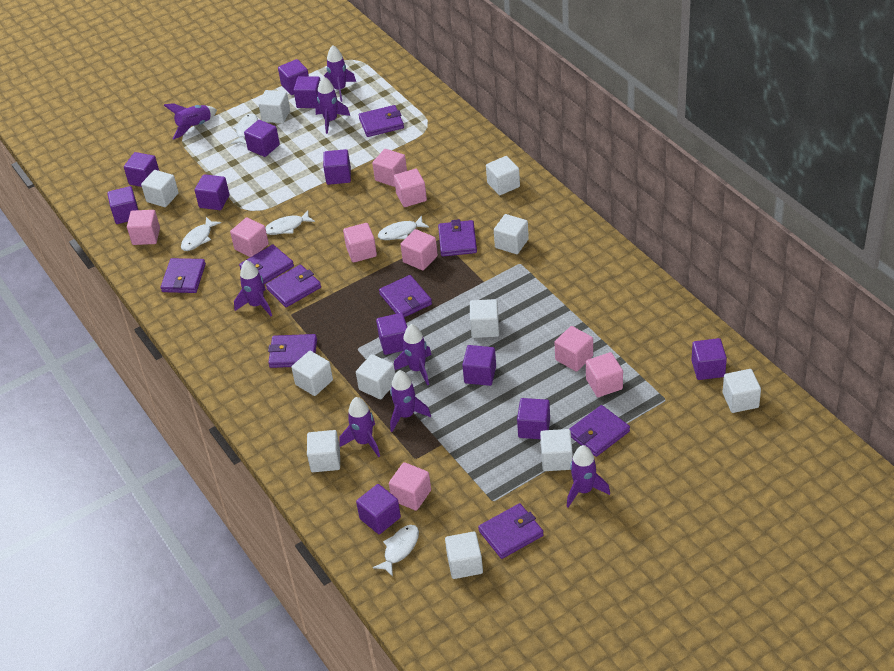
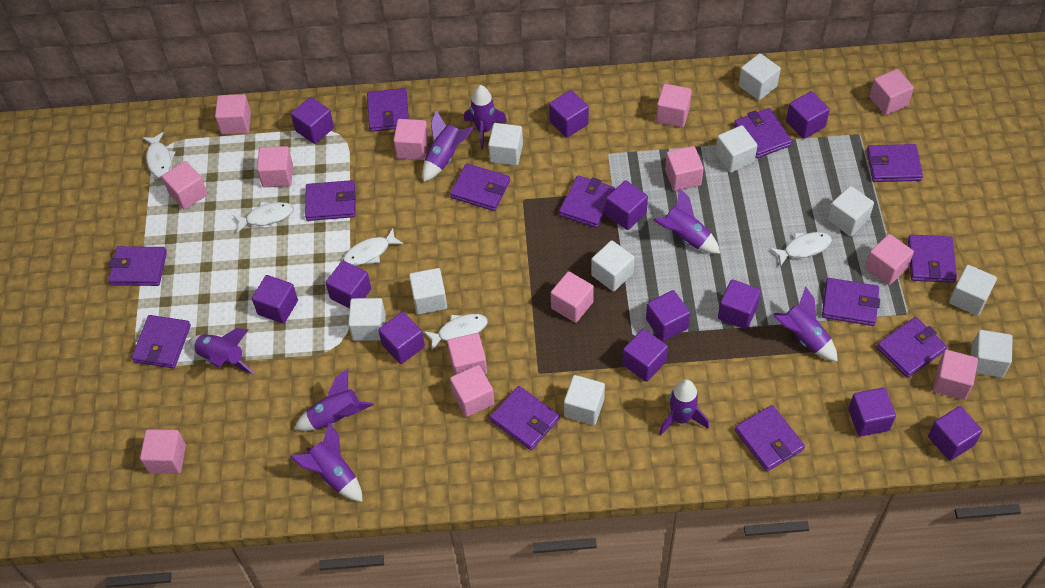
pink cube: 9 -> 13
purple wallet: 9 -> 13
white cube: 11 -> 10

